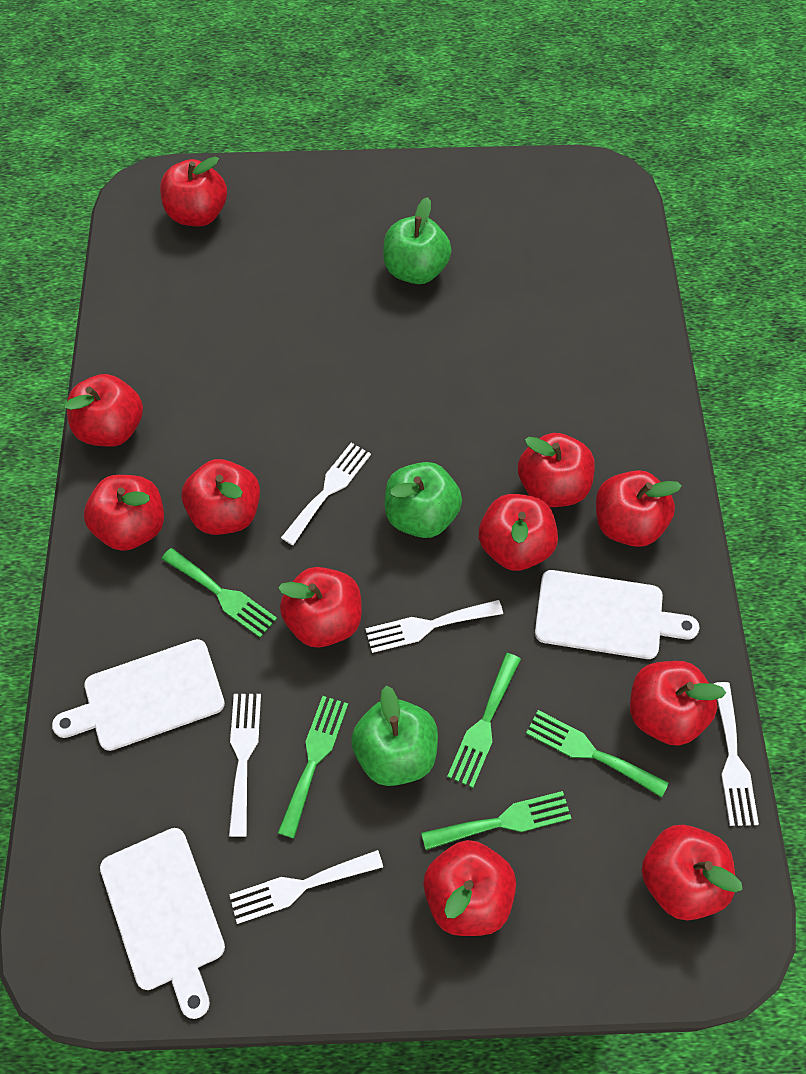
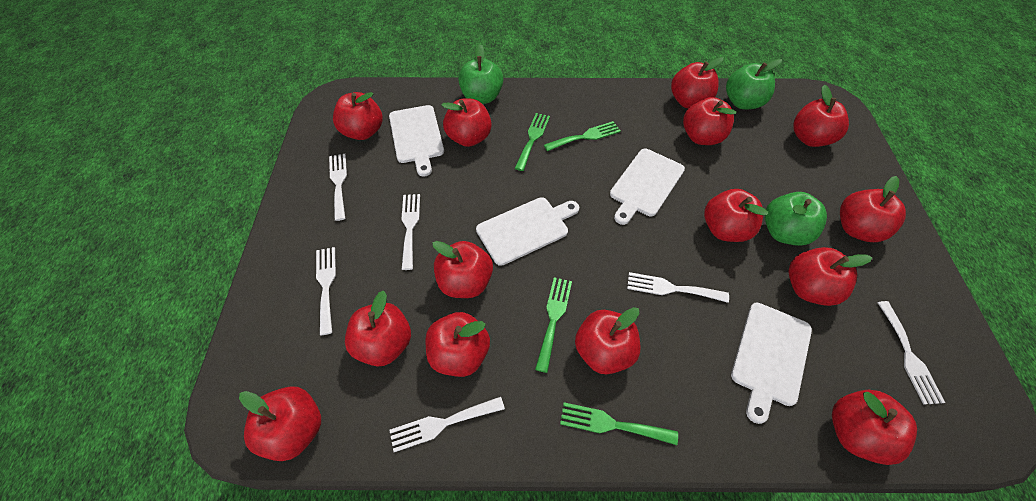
green fork: 5 -> 4
red apple: 11 -> 14
white cutting board: 3 -> 4
white fork: 5 -> 6

